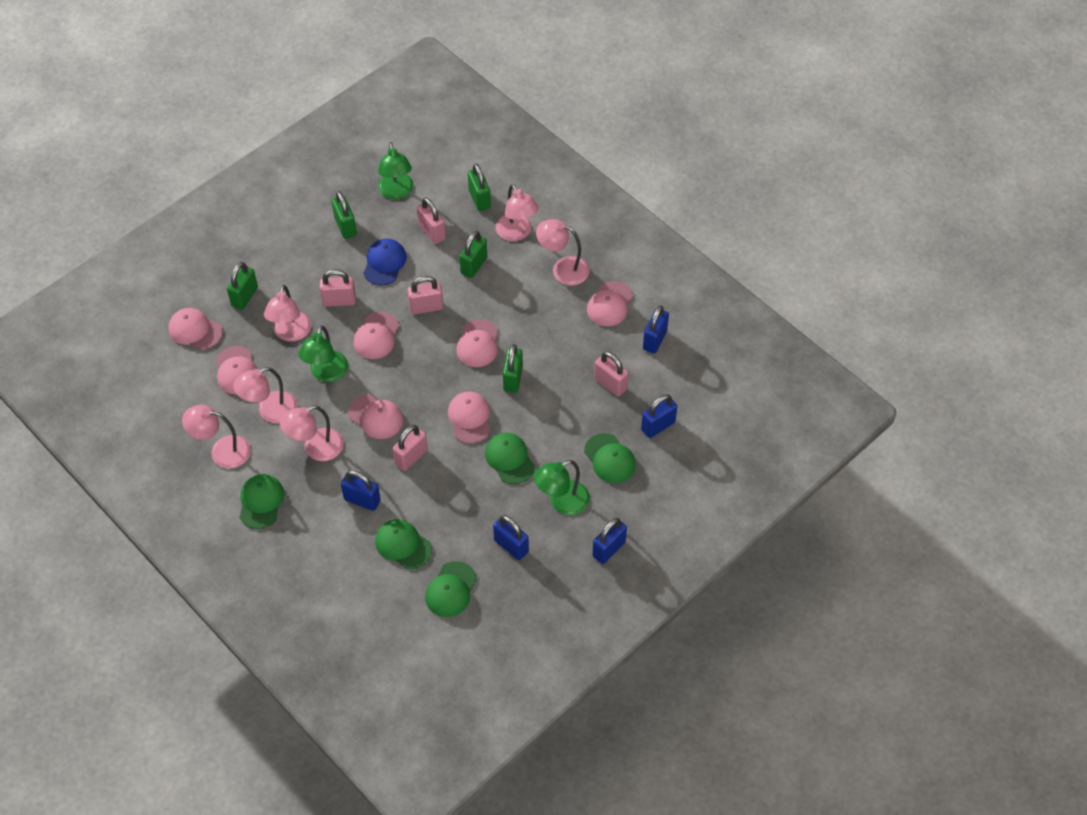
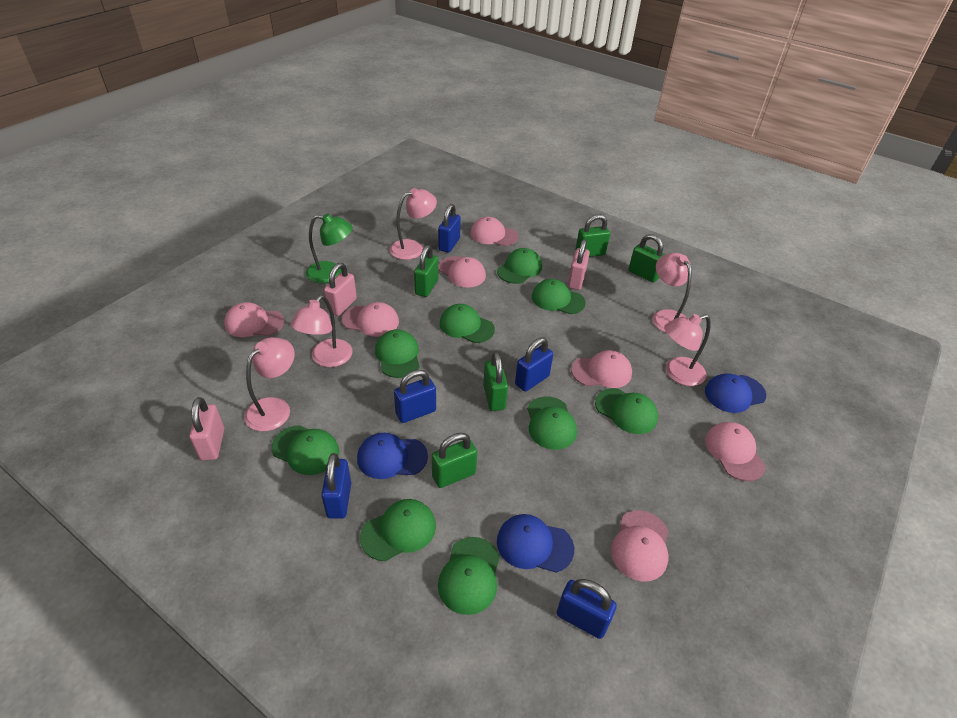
blue cap: 1 -> 3
green cap: 5 -> 9
green lamp: 3 -> 1
pink lamp: 6 -> 5
pink padlock: 5 -> 3

